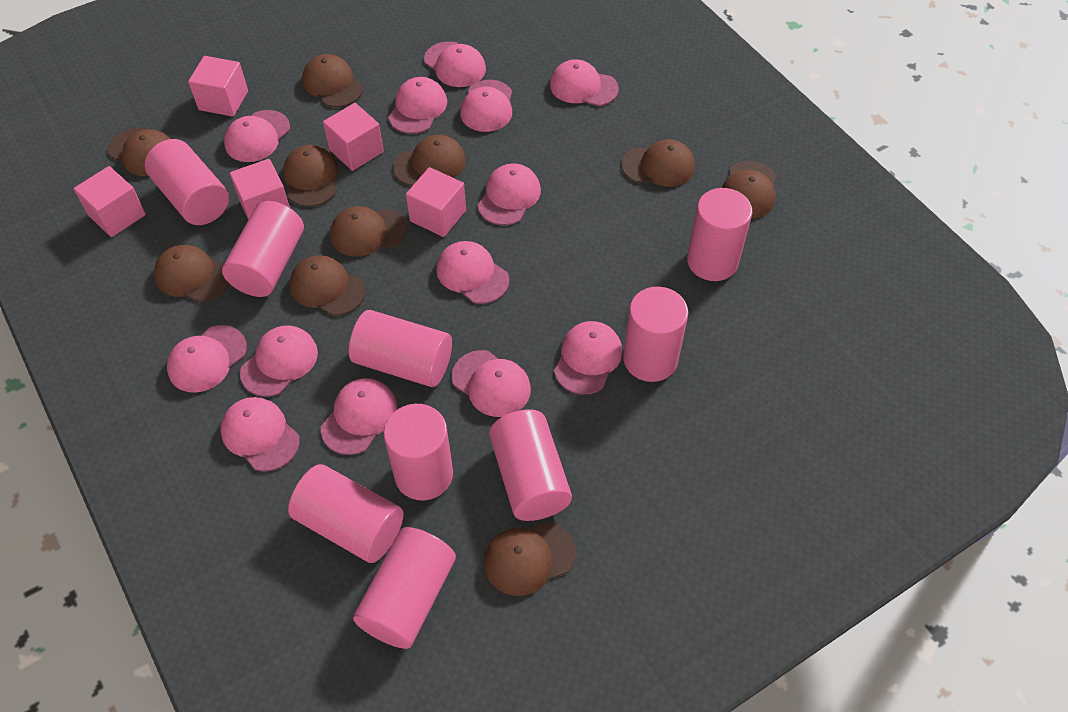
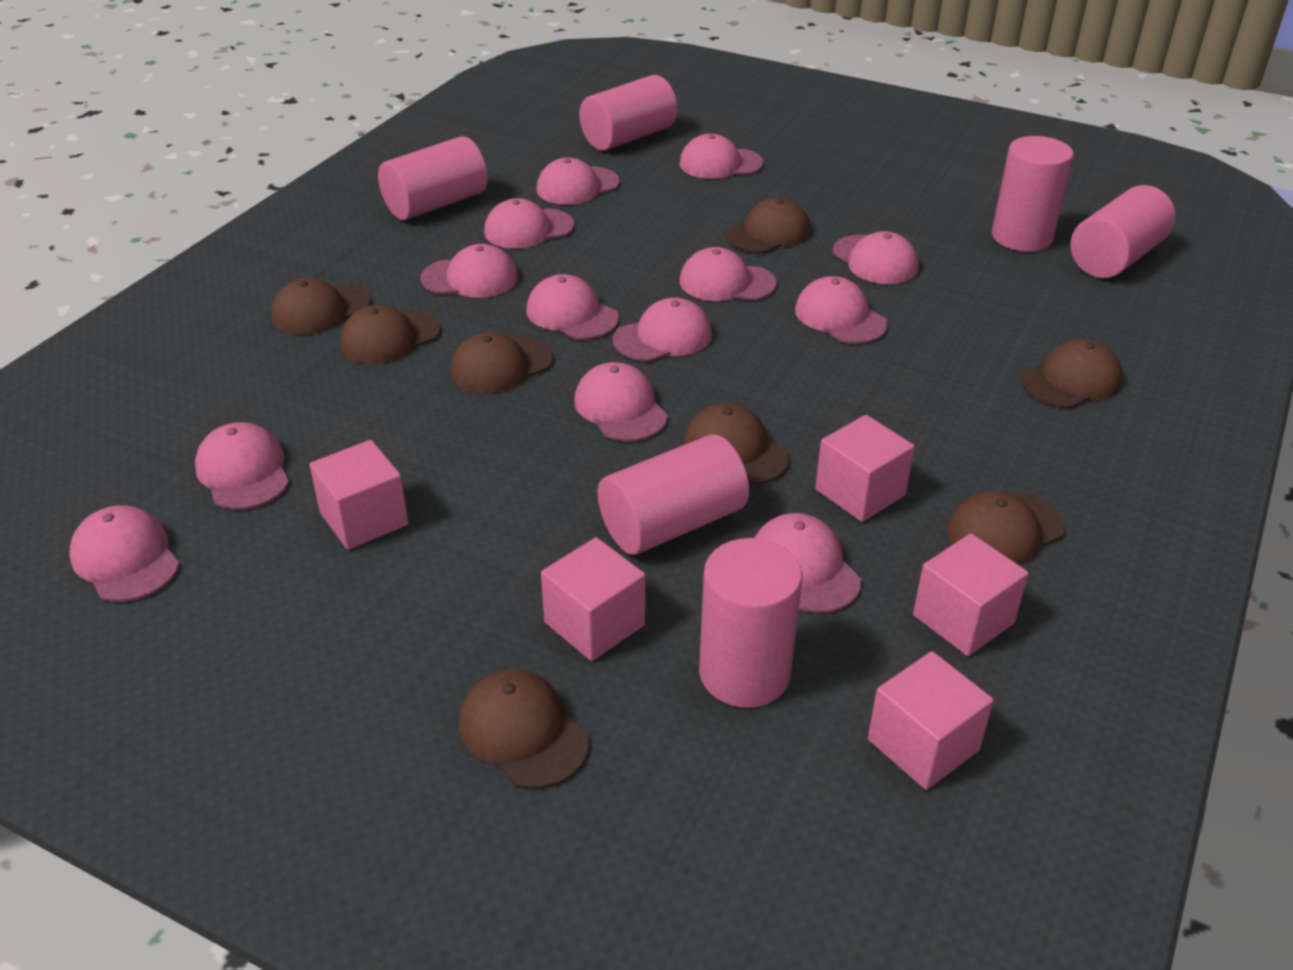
brown cap: 10 -> 8
pink cylinder: 9 -> 6

